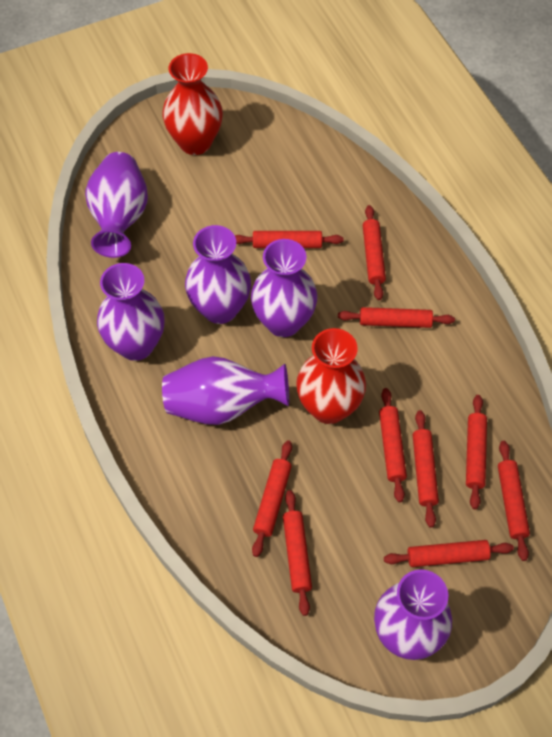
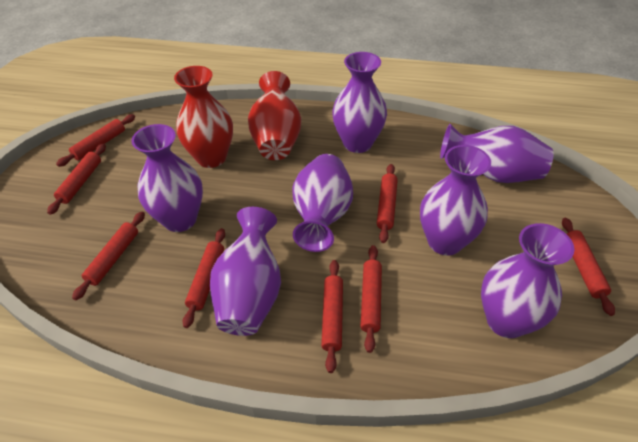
purple vase: 6 -> 7
red rolling pin: 10 -> 8

